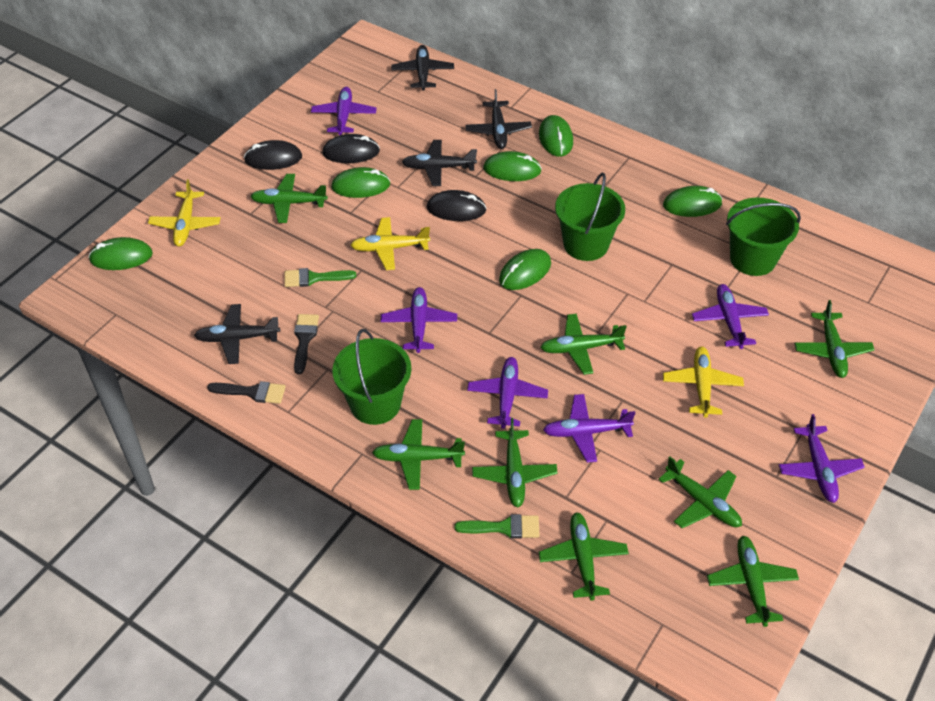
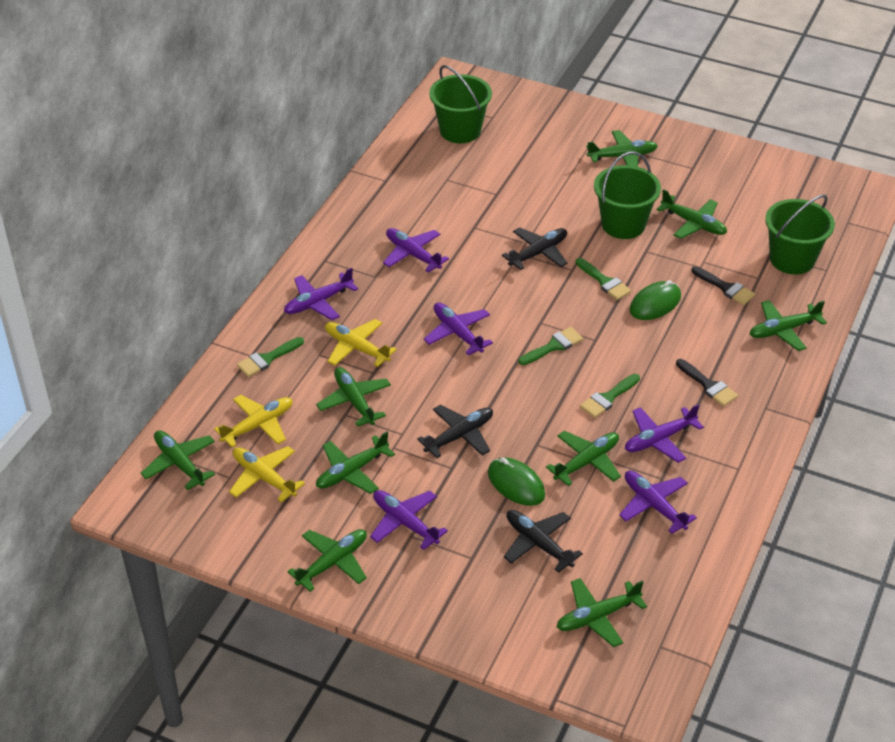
black mouse: 3 -> 0
black plane: 4 -> 3
green brush: 2 -> 4
green mouse: 6 -> 2
green plane: 8 -> 9

